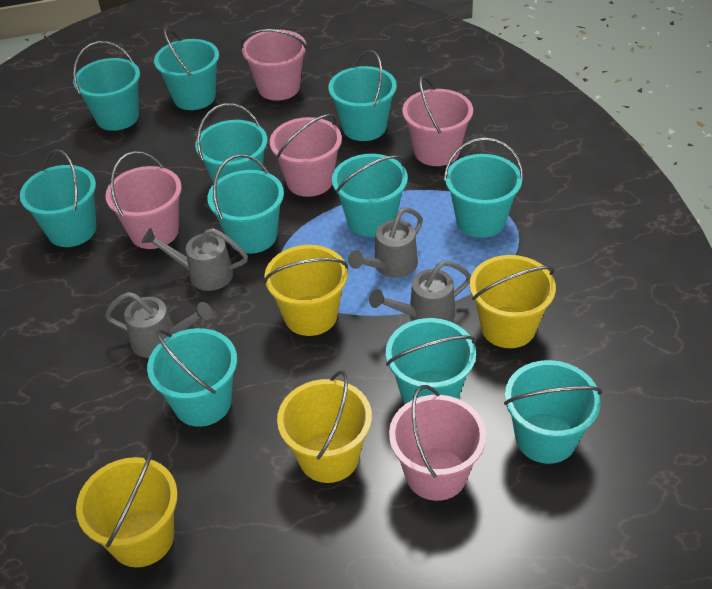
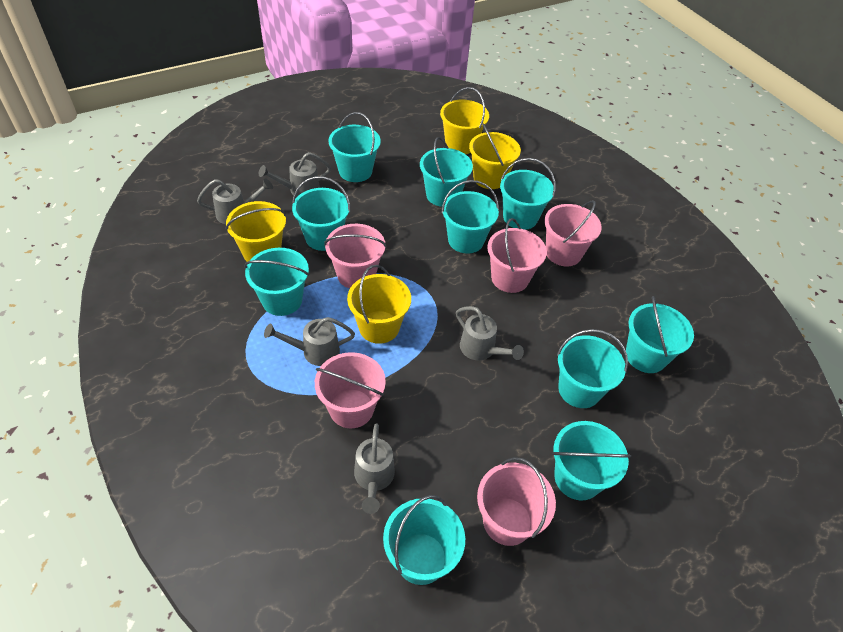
grey watering can: 4 -> 5
turquoise bucket: 11 -> 10

